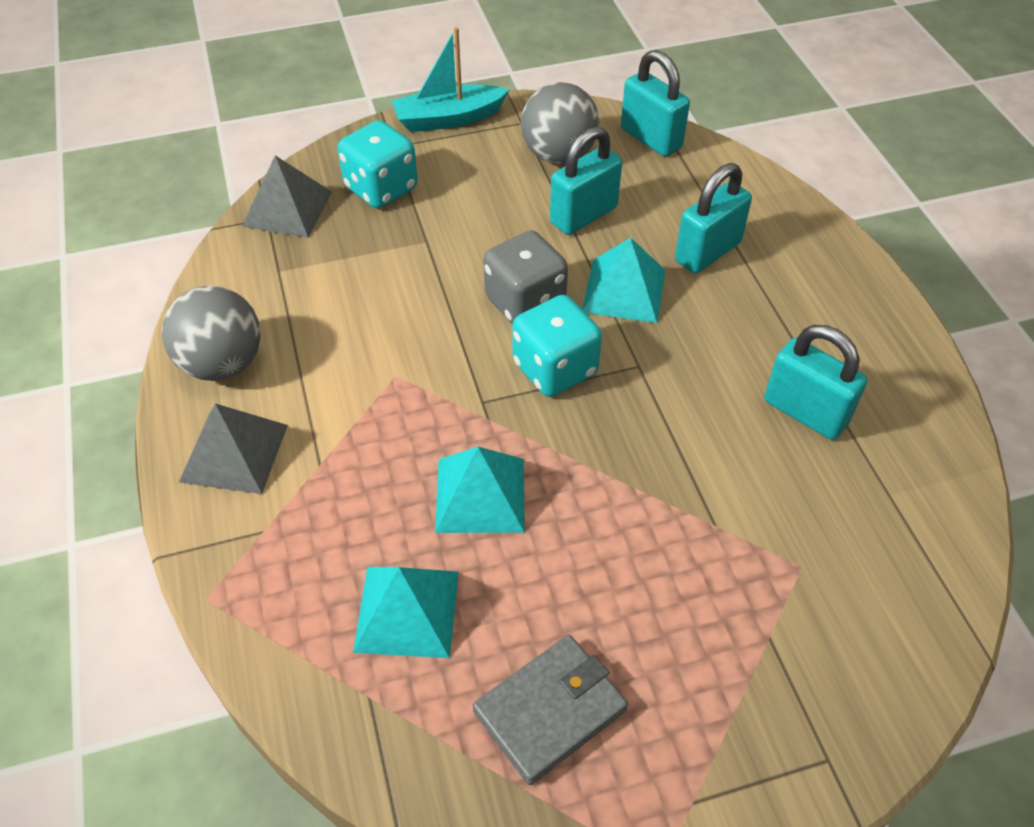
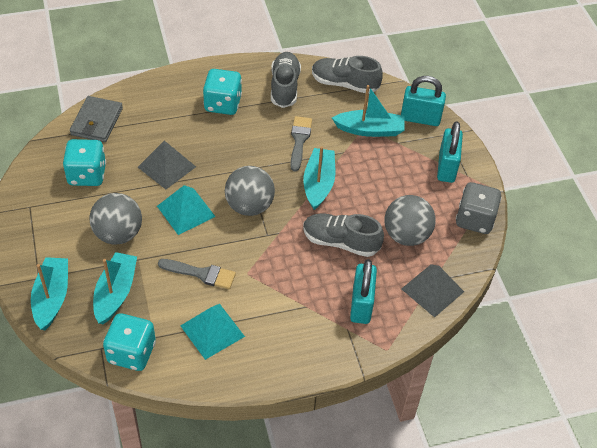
grey ball: 2 -> 3
grey brush: 0 -> 2
grey shoe: 0 -> 3
turquoise boat: 1 -> 4
turquoise dice: 2 -> 3
turquoise padlock: 4 -> 3
turquoise pyramid: 3 -> 2

